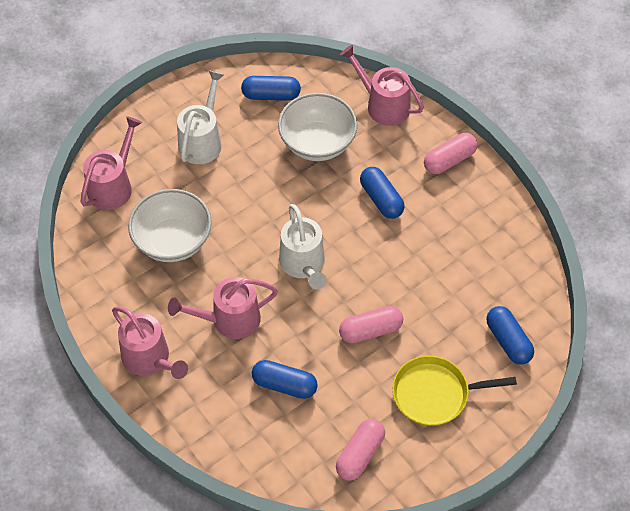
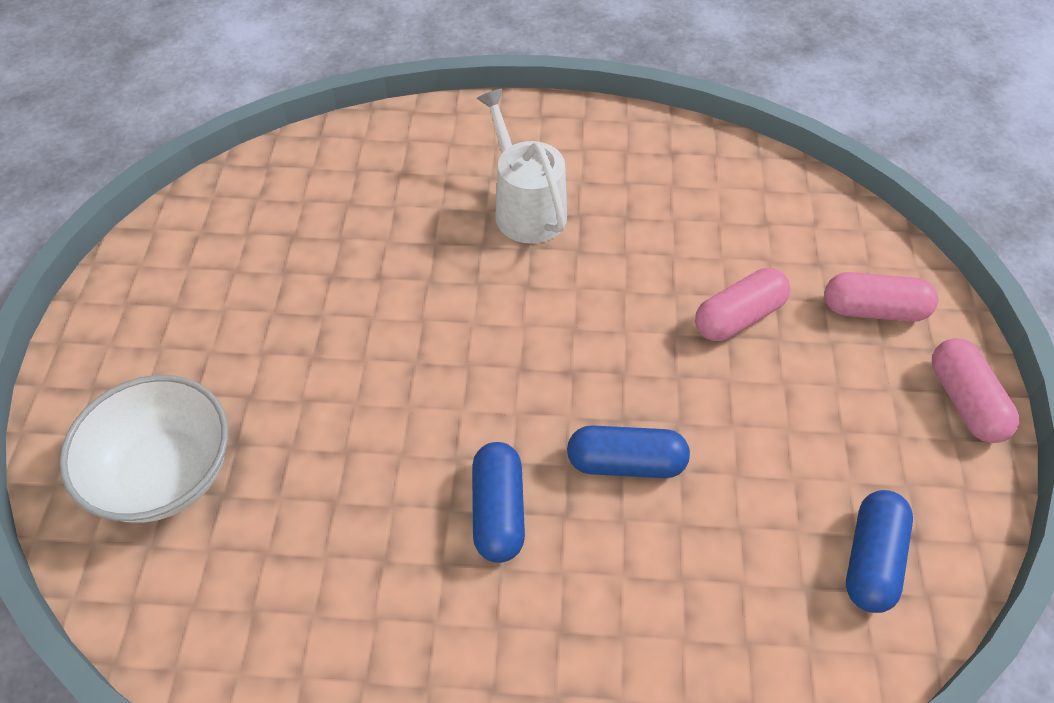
blue capsule: 4 -> 3
pink watering can: 4 -> 0
white bowl: 2 -> 1
white watering can: 2 -> 1
yellow pan: 1 -> 0

